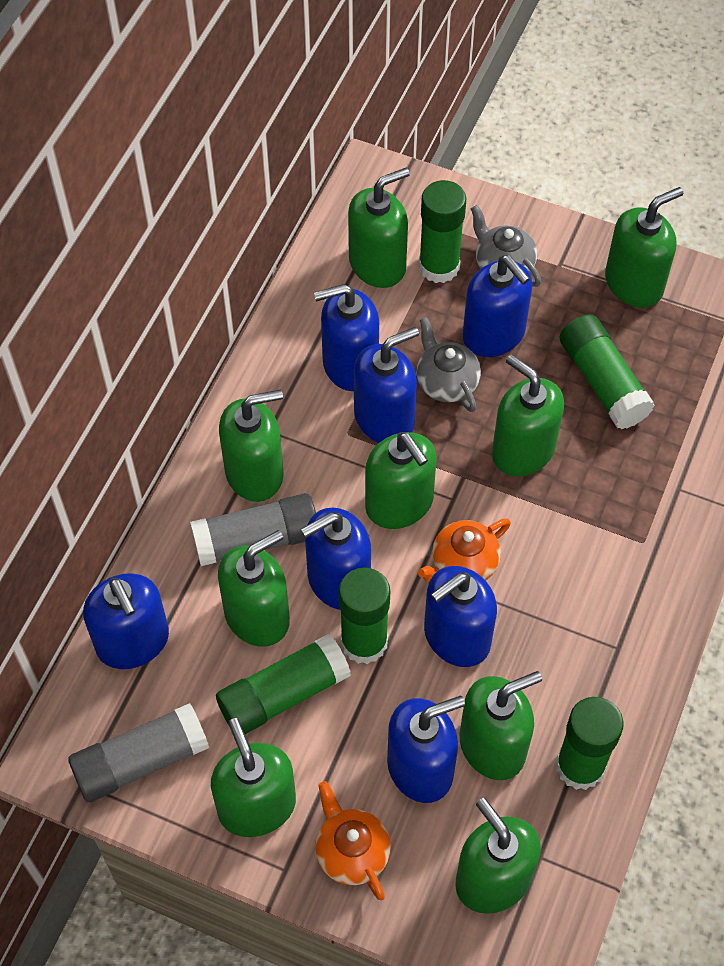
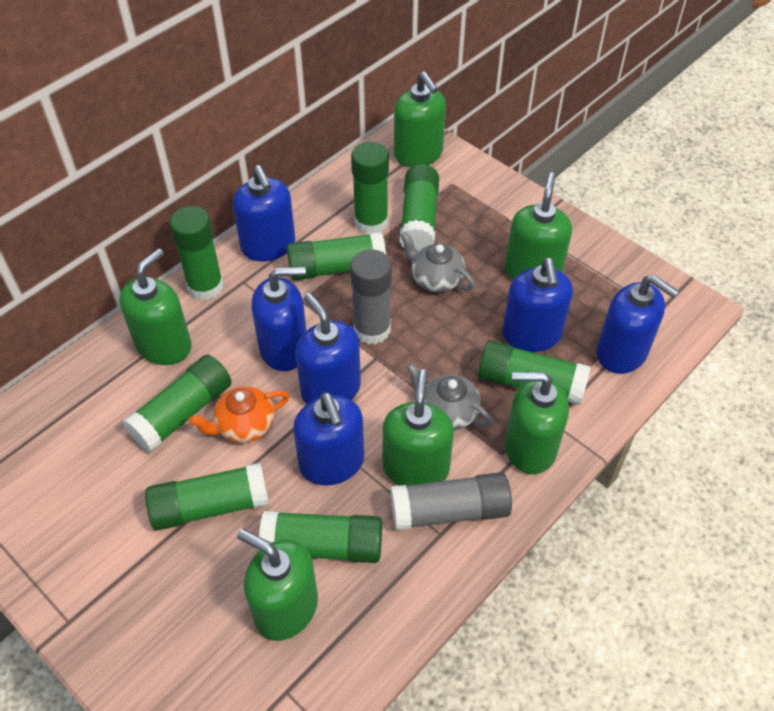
blue soap dispenser: 7 -> 6
green glue stick: 5 -> 8
green soap dispenser: 9 -> 6
orange teapot: 2 -> 1

